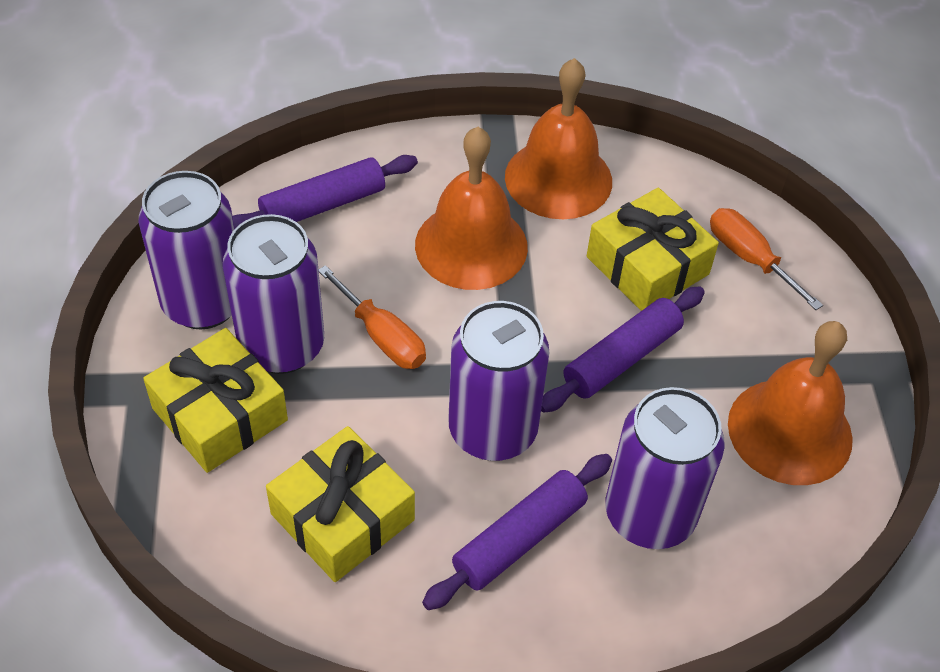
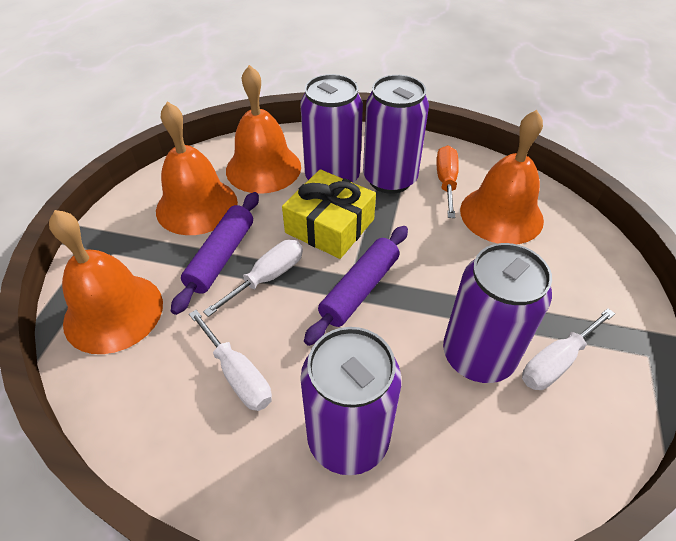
orange bell: 3 -> 4
orange screwdriver: 2 -> 1
purple rolling pin: 3 -> 2
white screwdriver: 0 -> 3
yellow gift: 3 -> 1

